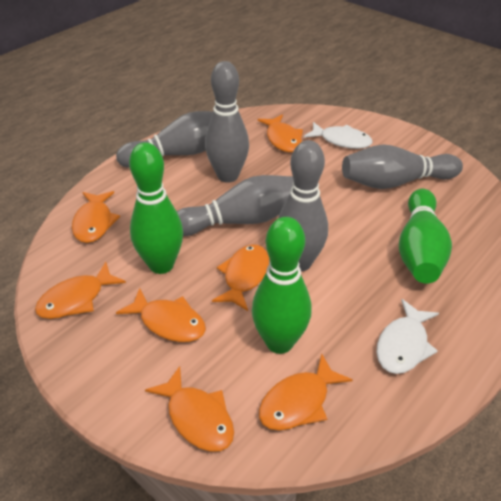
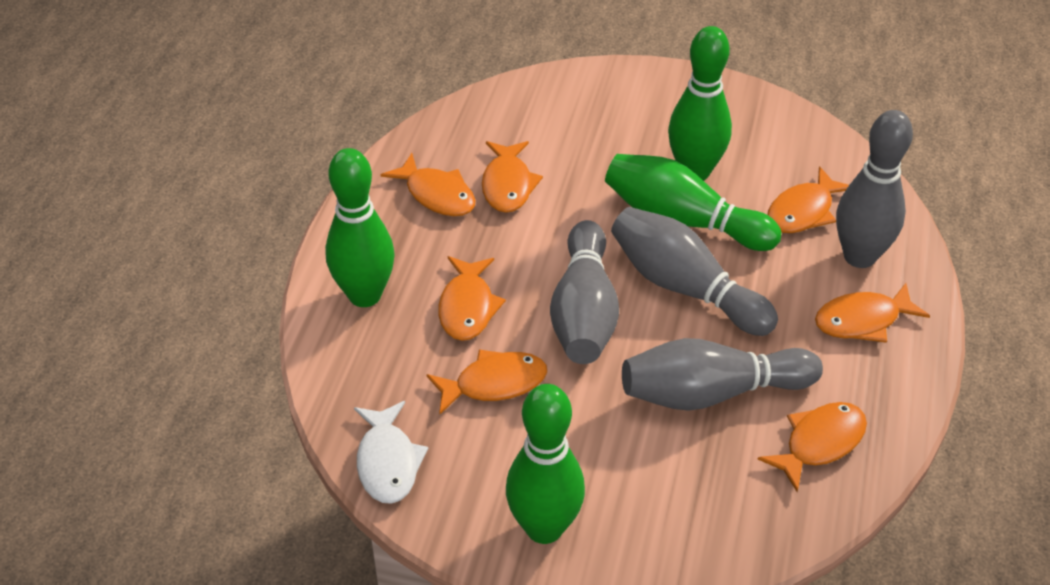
green bowling pin: 3 -> 4
grey bowling pin: 5 -> 4
white fish: 2 -> 1

